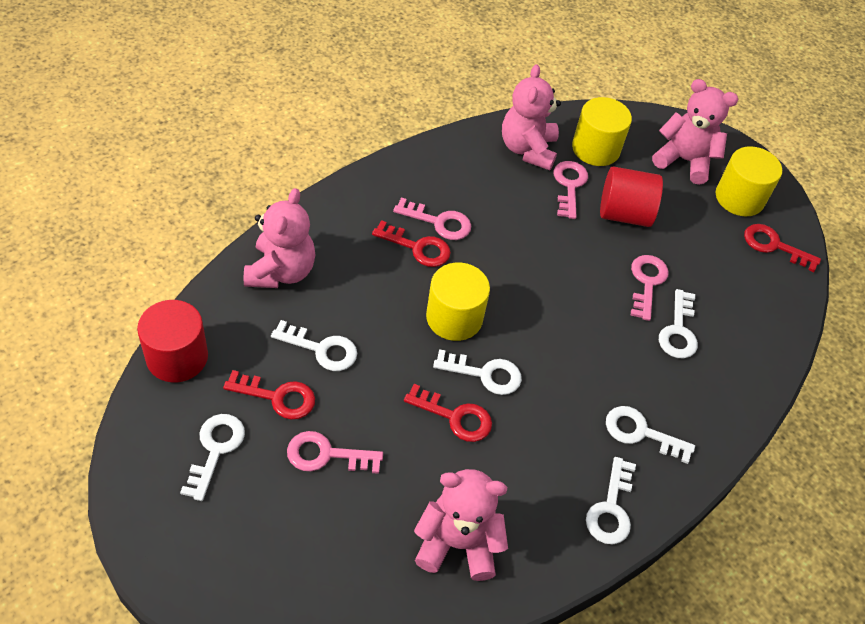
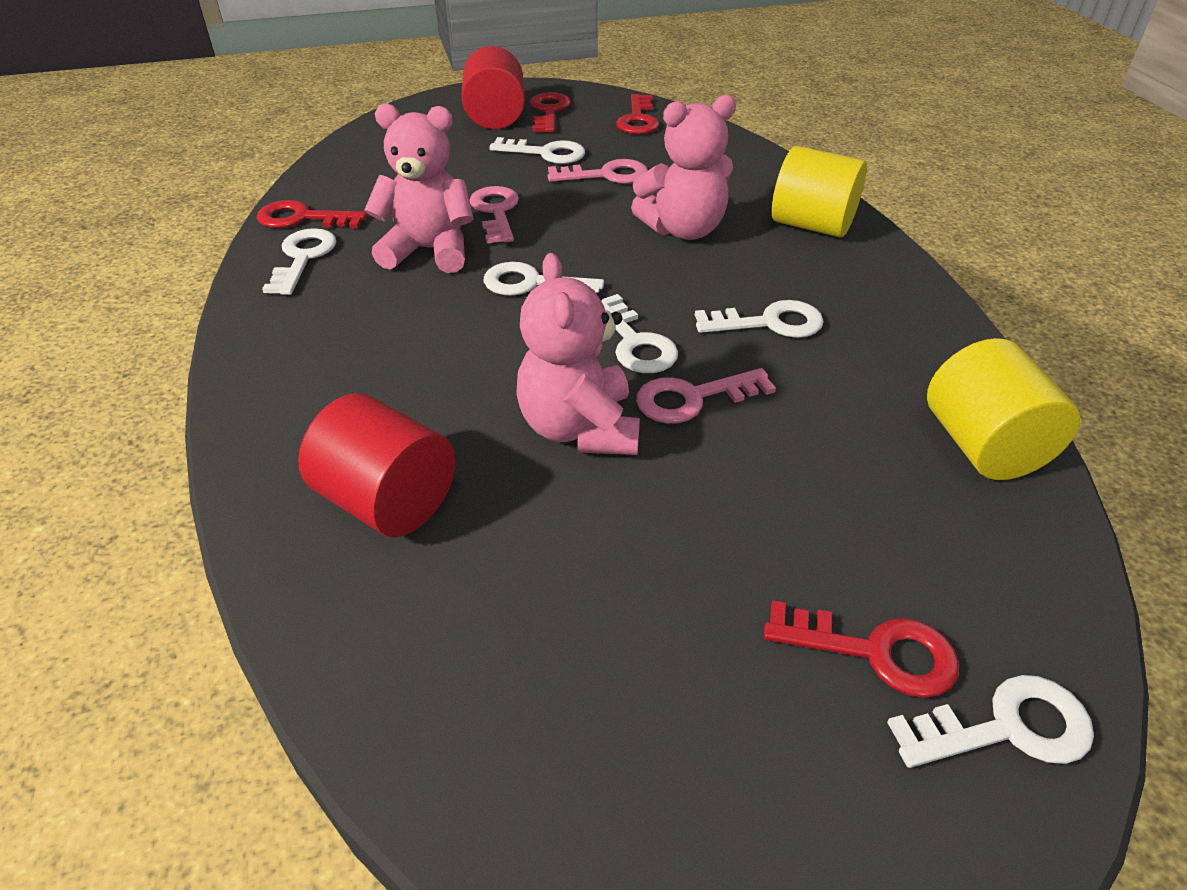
pink key: 4 -> 3
pink teddy bear: 4 -> 3
yellow cylinder: 3 -> 2

